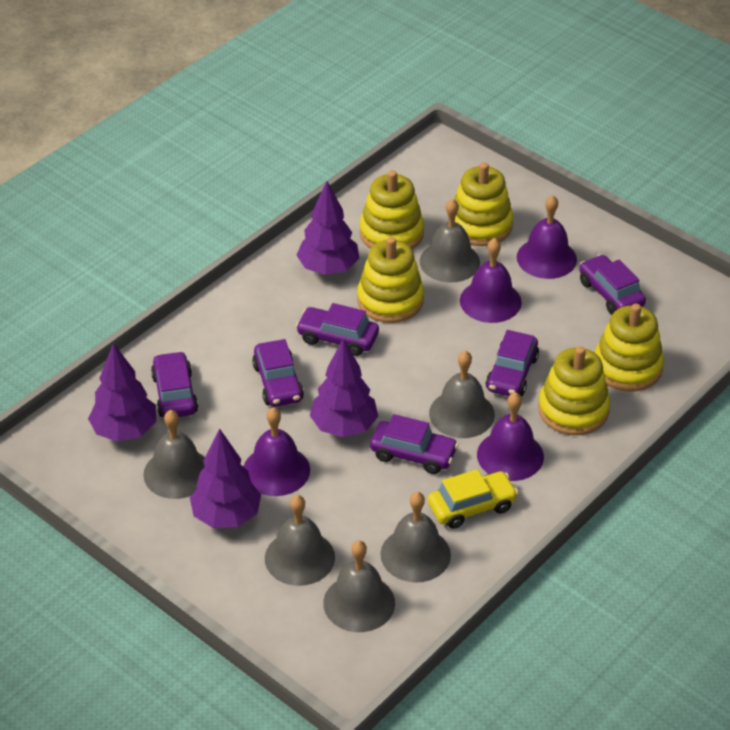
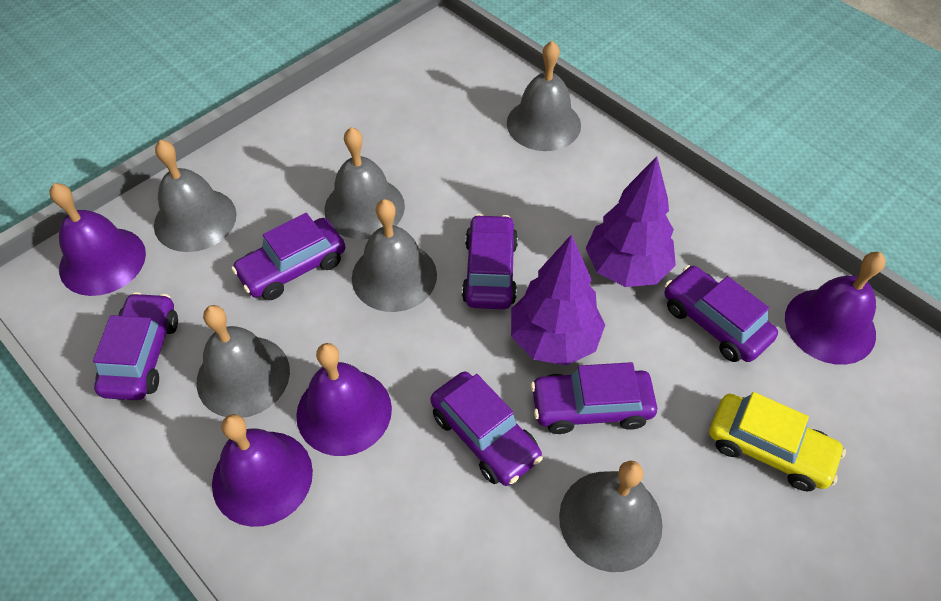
purple tree: 4 -> 2
yellow stacking toy: 5 -> 0

